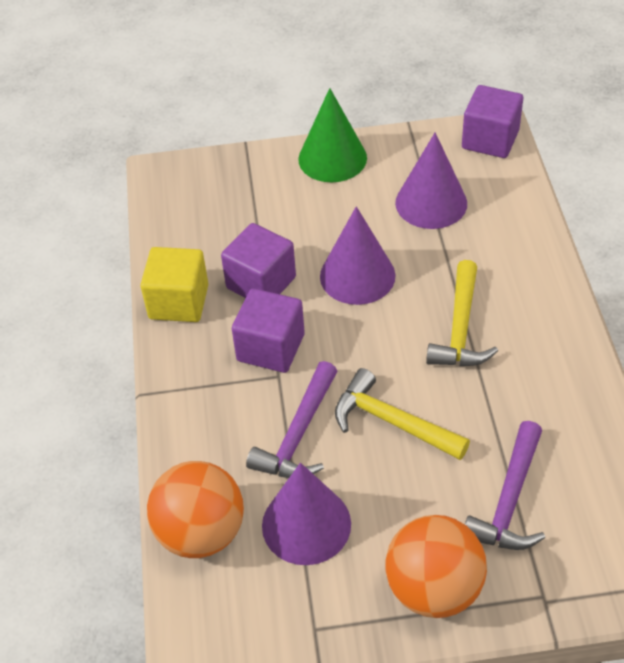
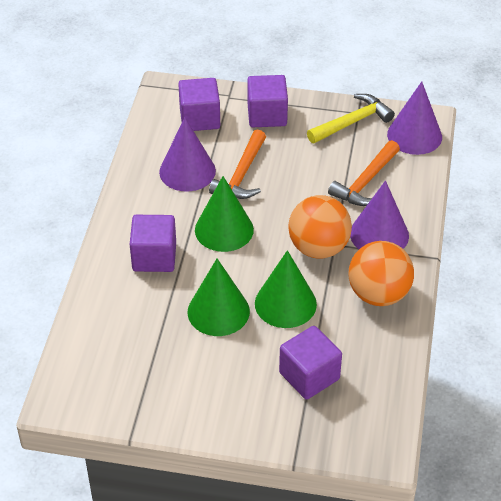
green cone: 1 -> 3
orange hammer: 0 -> 2
purple cube: 3 -> 4
purple hammer: 2 -> 0
yellow cube: 1 -> 0
yellow hammer: 2 -> 1

